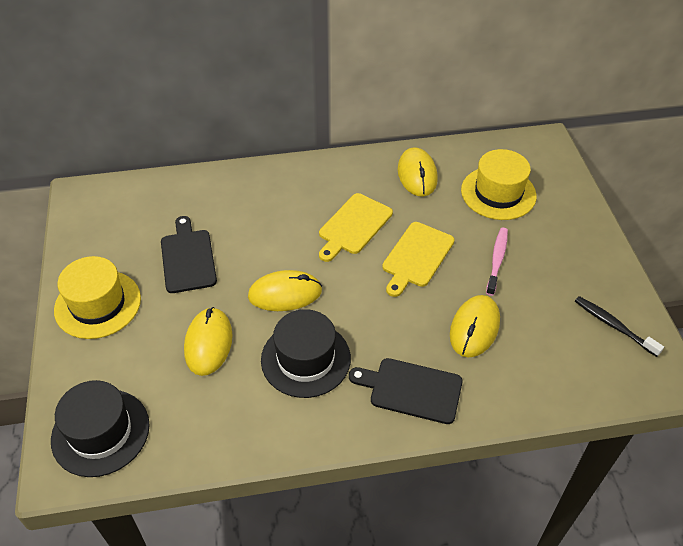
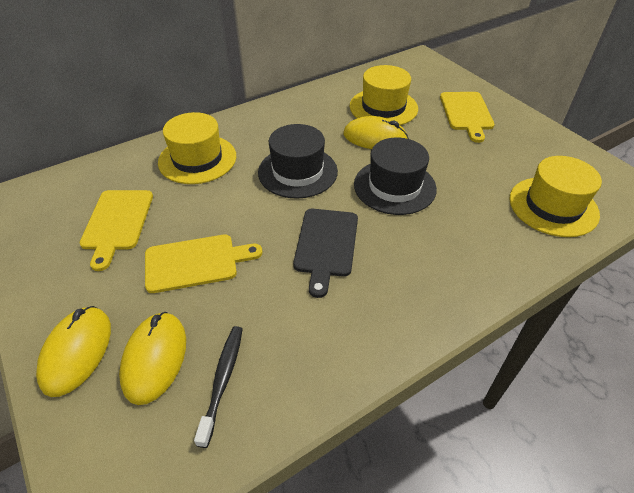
black cutting board: 2 -> 1
pink toothbrush: 1 -> 0
yellow cutting board: 2 -> 3
yellow hat: 2 -> 3
yellow mouse: 4 -> 3

